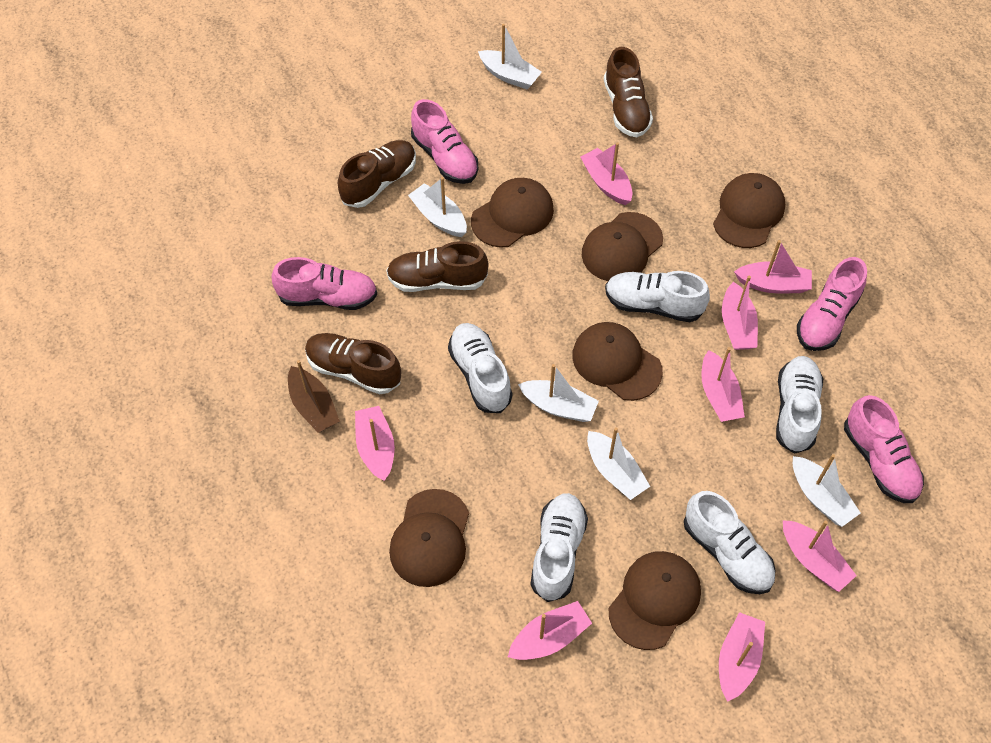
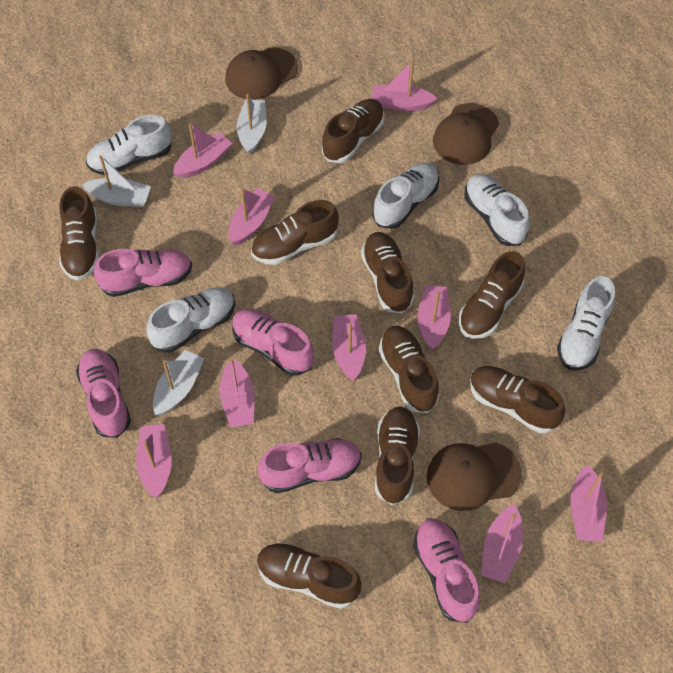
brown boat: 1 -> 0
brown cap: 6 -> 3
brown shoe: 4 -> 9
pink boat: 8 -> 9
pink shoe: 4 -> 5
white boat: 5 -> 3

